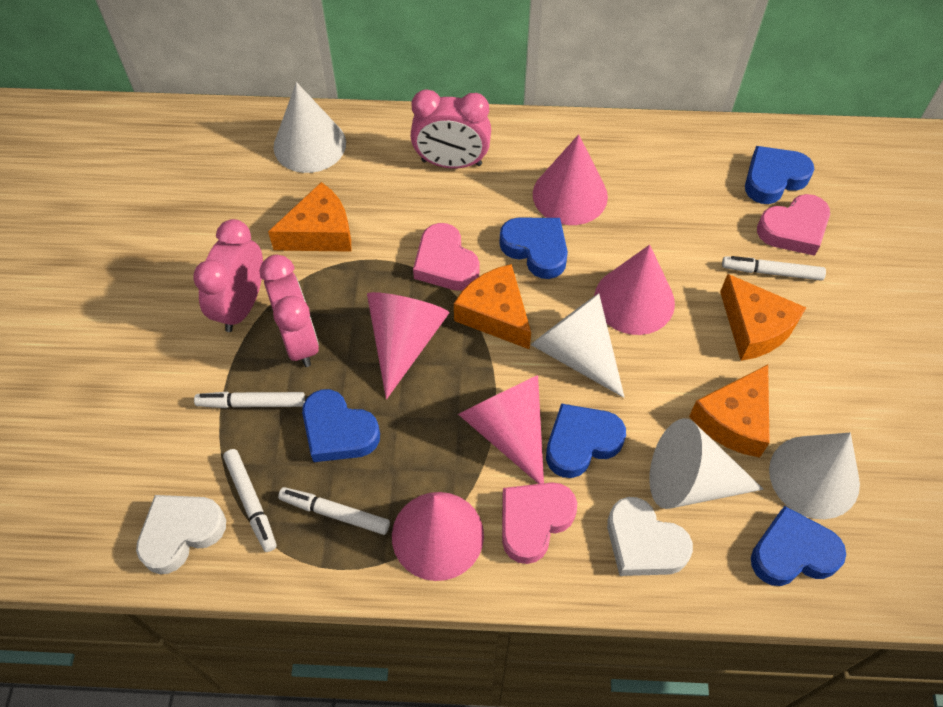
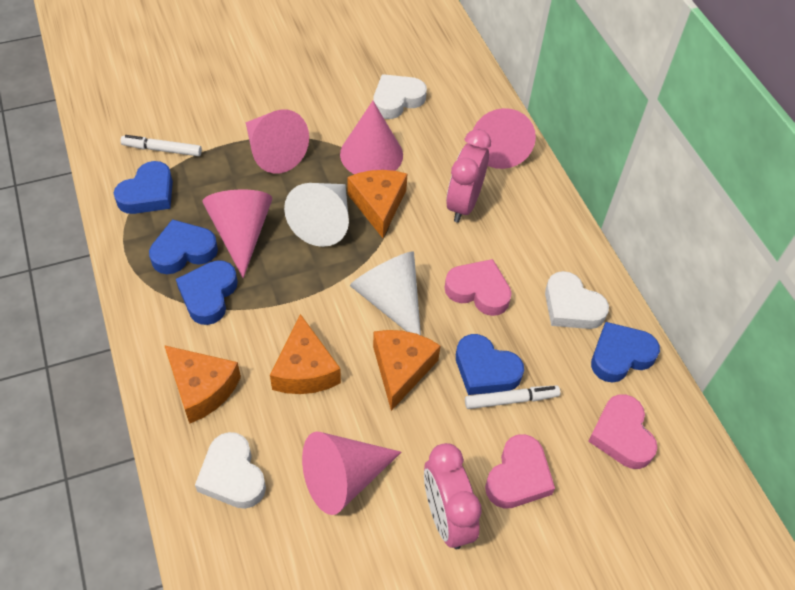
pink clock: 3 -> 2
white cone: 4 -> 2
white heart: 2 -> 3
white marker: 4 -> 2

